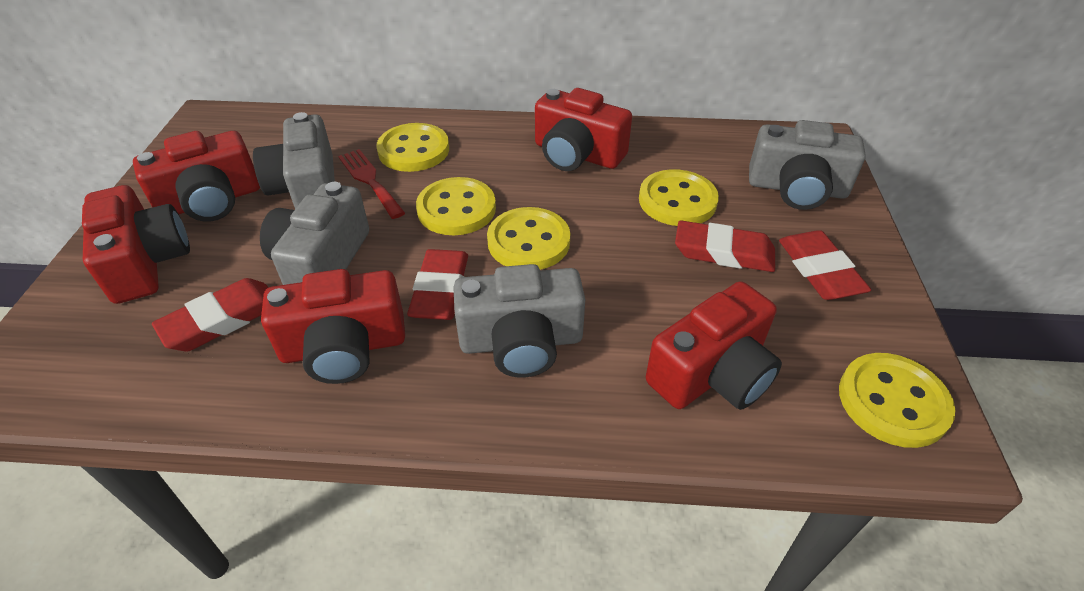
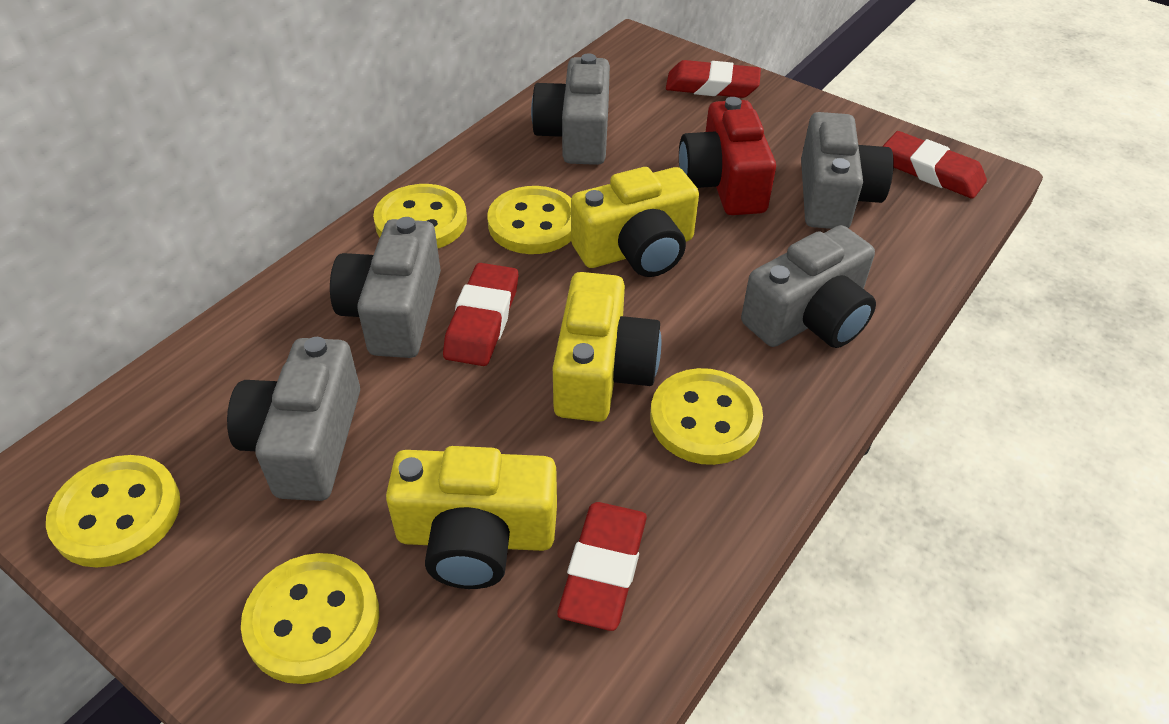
grey camera: 4 -> 5
red camera: 5 -> 1
red fork: 1 -> 0
yellow camera: 0 -> 3

